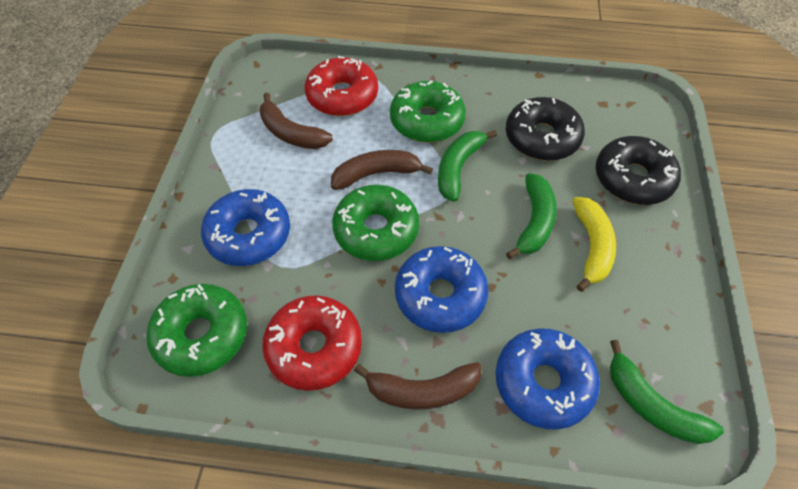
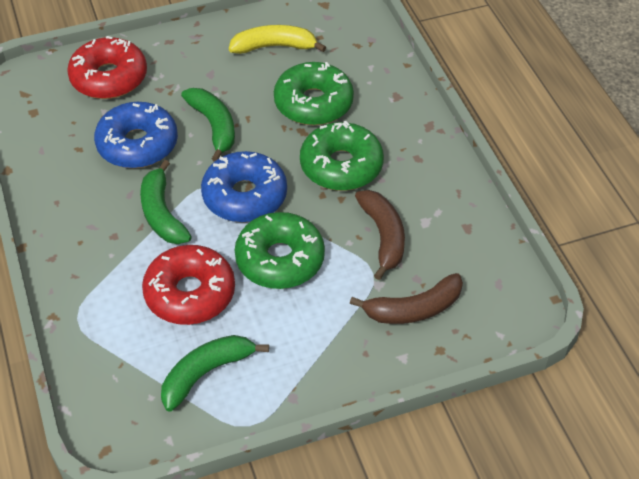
black donut: 2 -> 0
blue donut: 3 -> 2
brown banana: 3 -> 2

